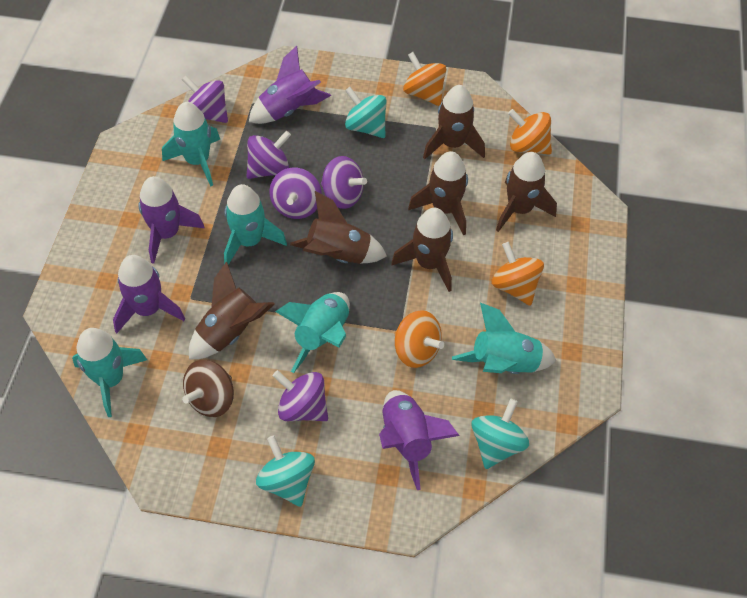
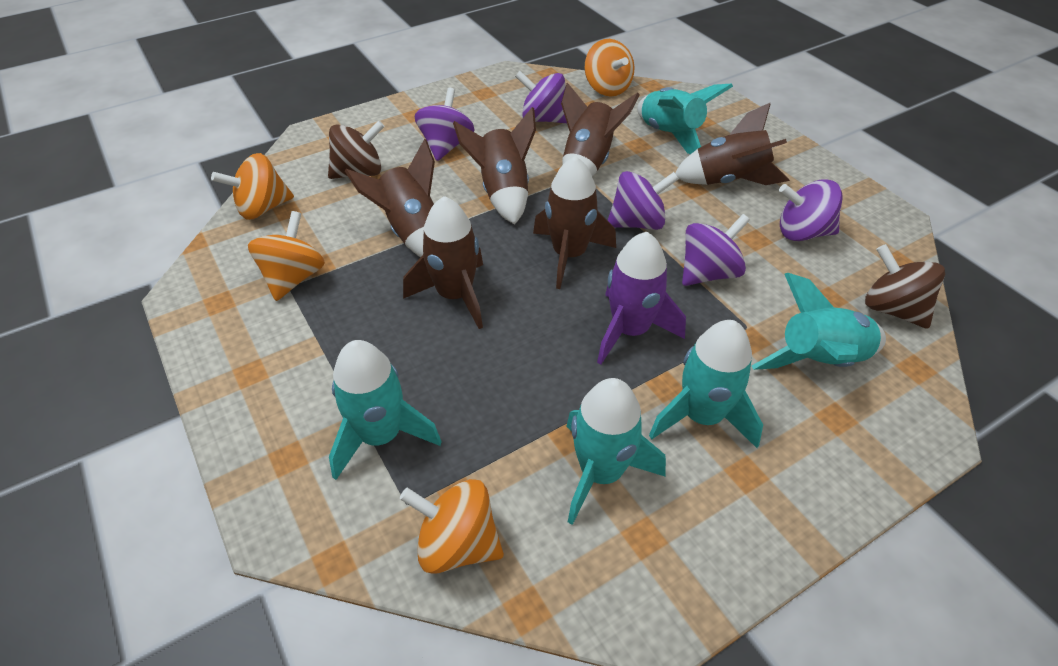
brown spinning top: 1 -> 2
purple rocket: 4 -> 1
turquoise spinning top: 3 -> 0

